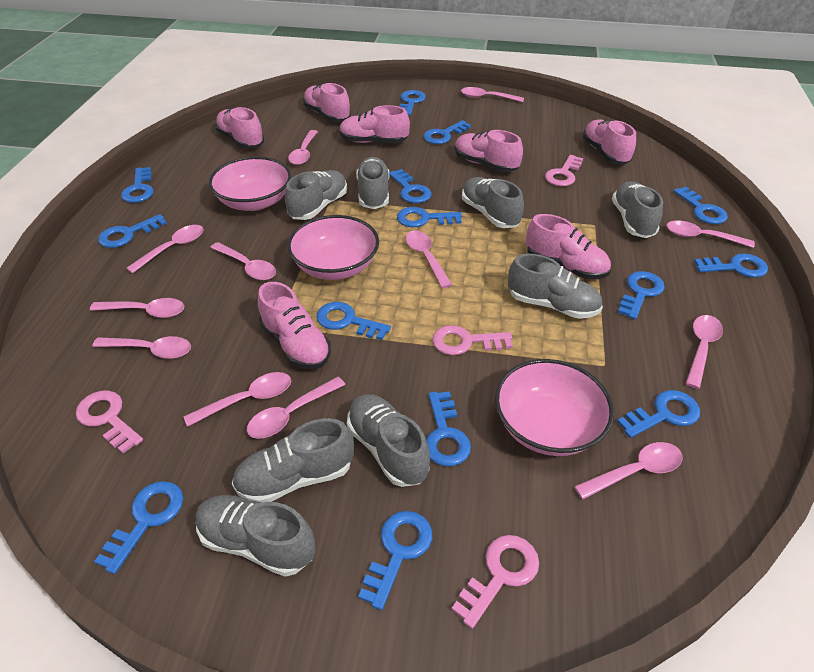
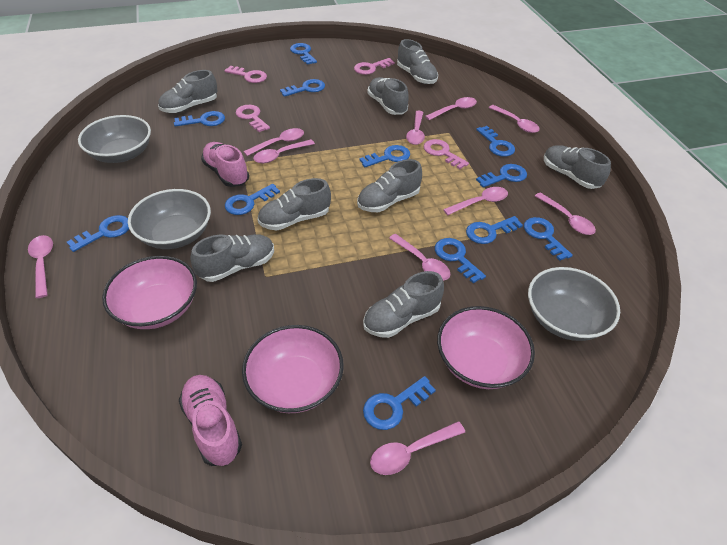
blue key: 14 -> 12
grey bowl: 0 -> 3
pink shoe: 7 -> 2
pink spoon: 12 -> 10

